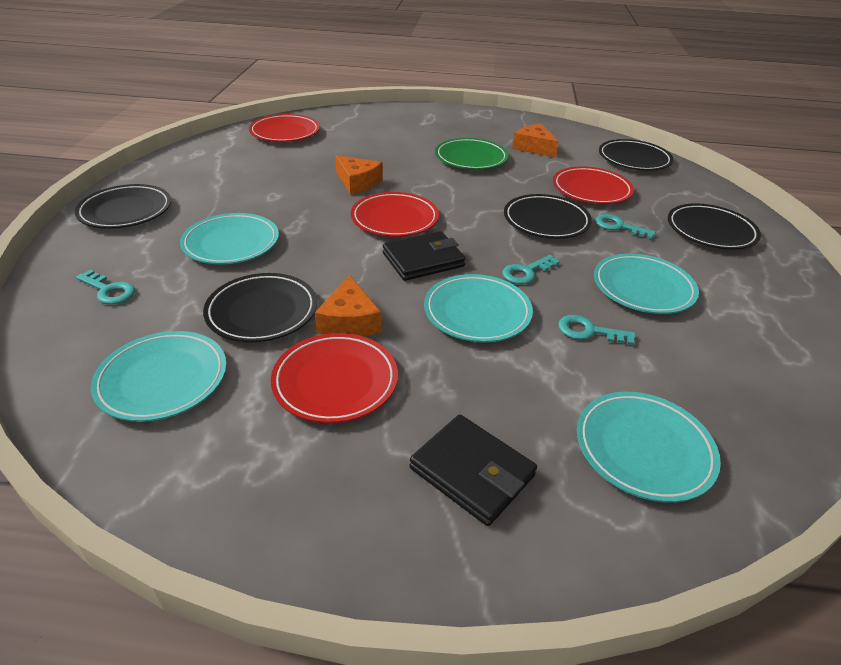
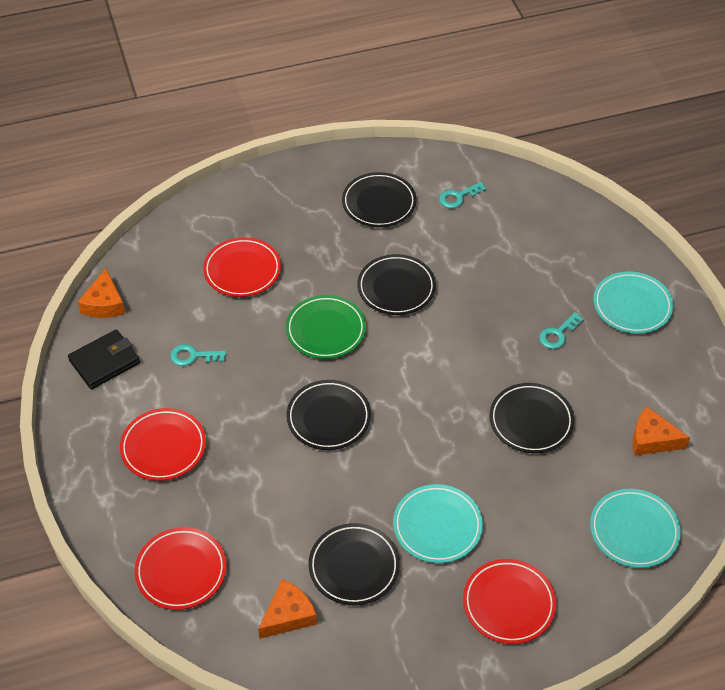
black wallet: 2 -> 1
turquoise key: 4 -> 3
turquoise plate: 5 -> 3

